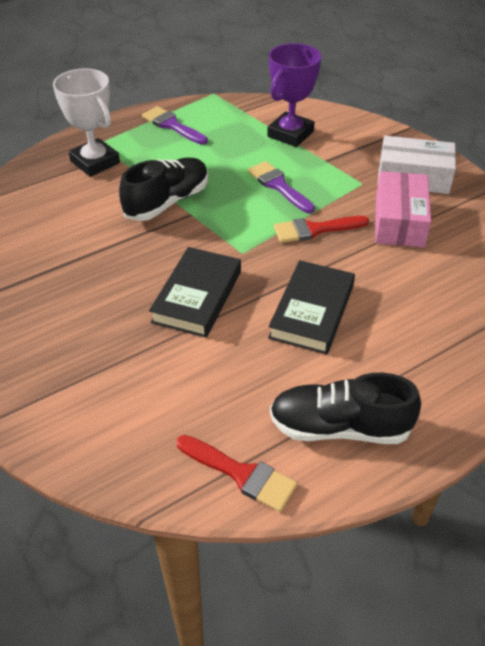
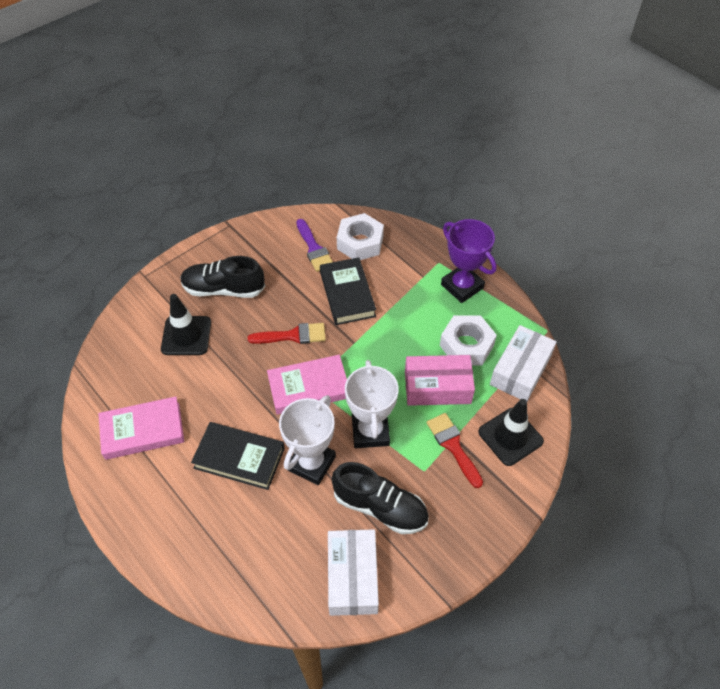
black traffic cone: 0 -> 2
pink book: 0 -> 2
purple brush: 2 -> 1
white box: 1 -> 2
white nut: 0 -> 2
white trophy: 1 -> 2

